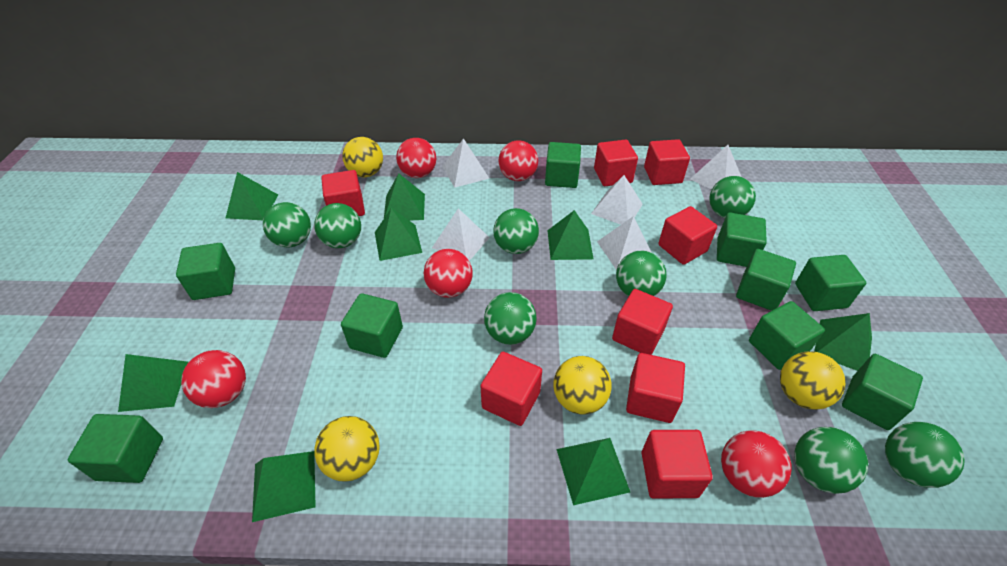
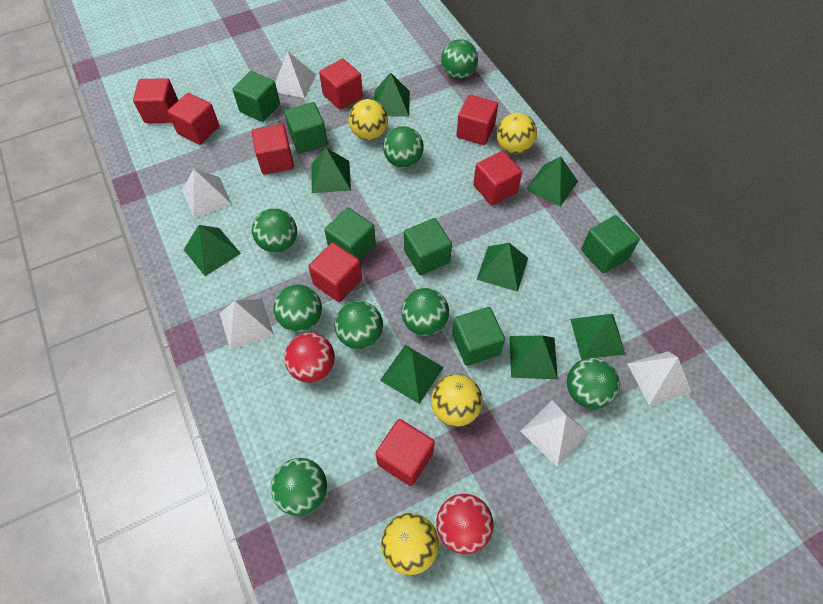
green cube: 9 -> 6
red ball: 5 -> 2

